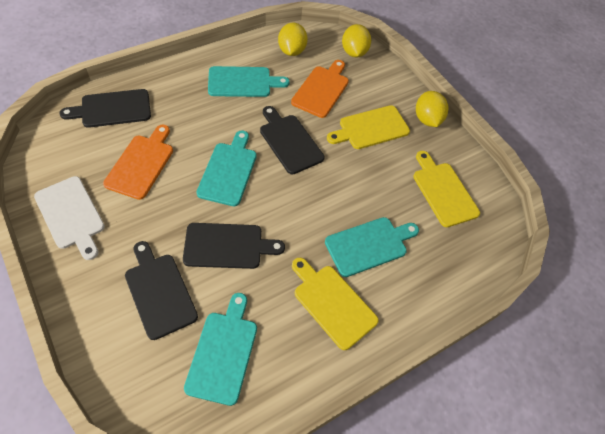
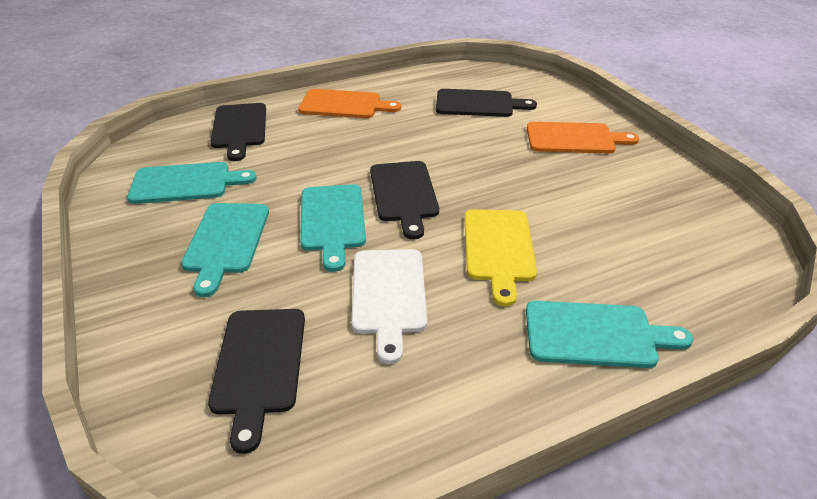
yellow cutting board: 3 -> 1
yellow lemon: 3 -> 0

